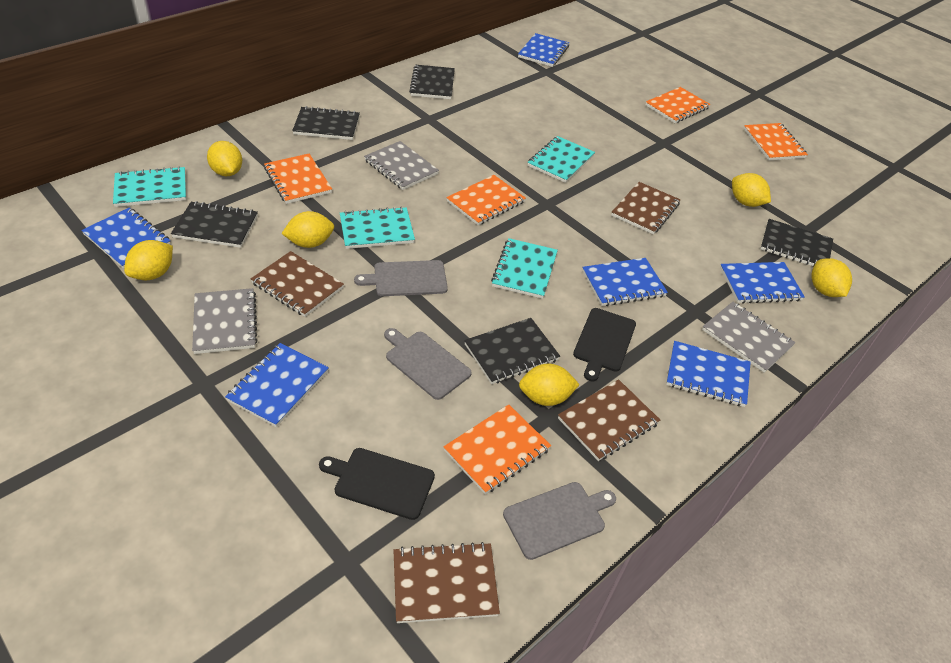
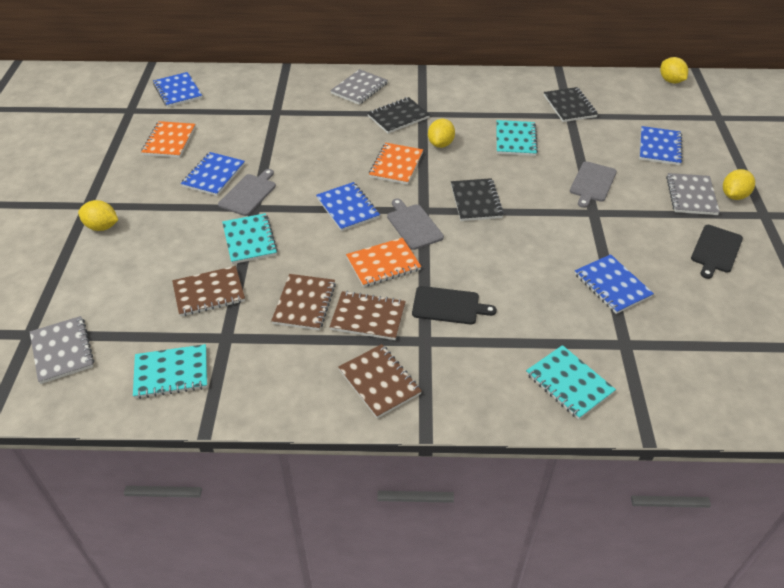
black notebook: 5 -> 3
blue notebook: 6 -> 5
orange notebook: 5 -> 3
yellow lemon: 6 -> 4

